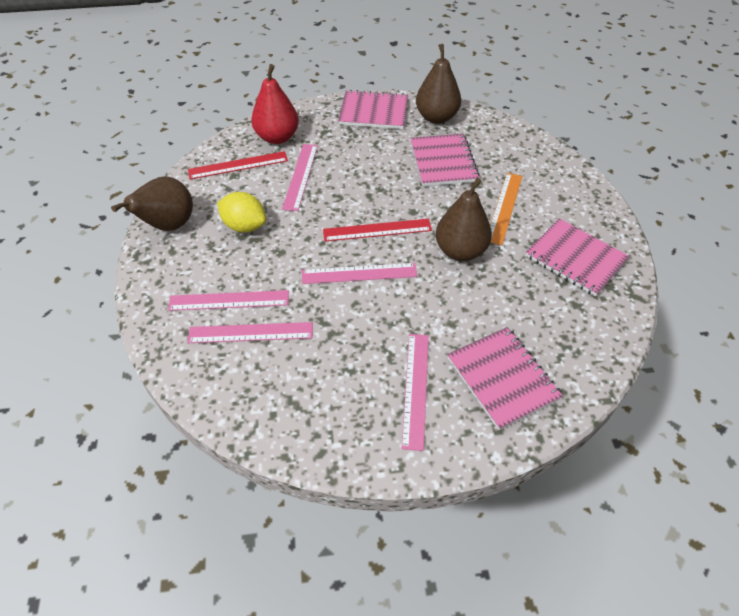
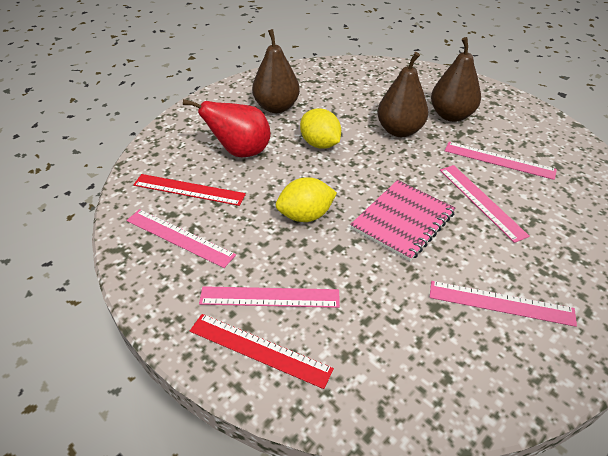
orange ruler: 1 -> 0
pink notebook: 4 -> 1
yellow lemon: 1 -> 2

